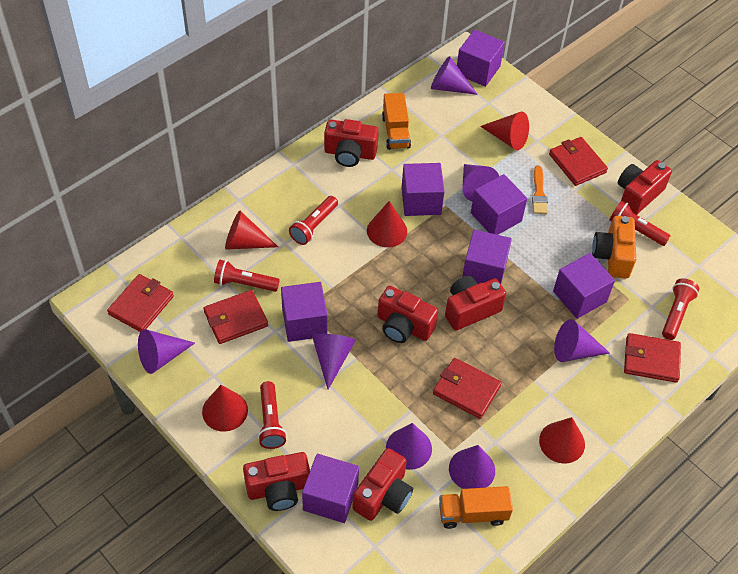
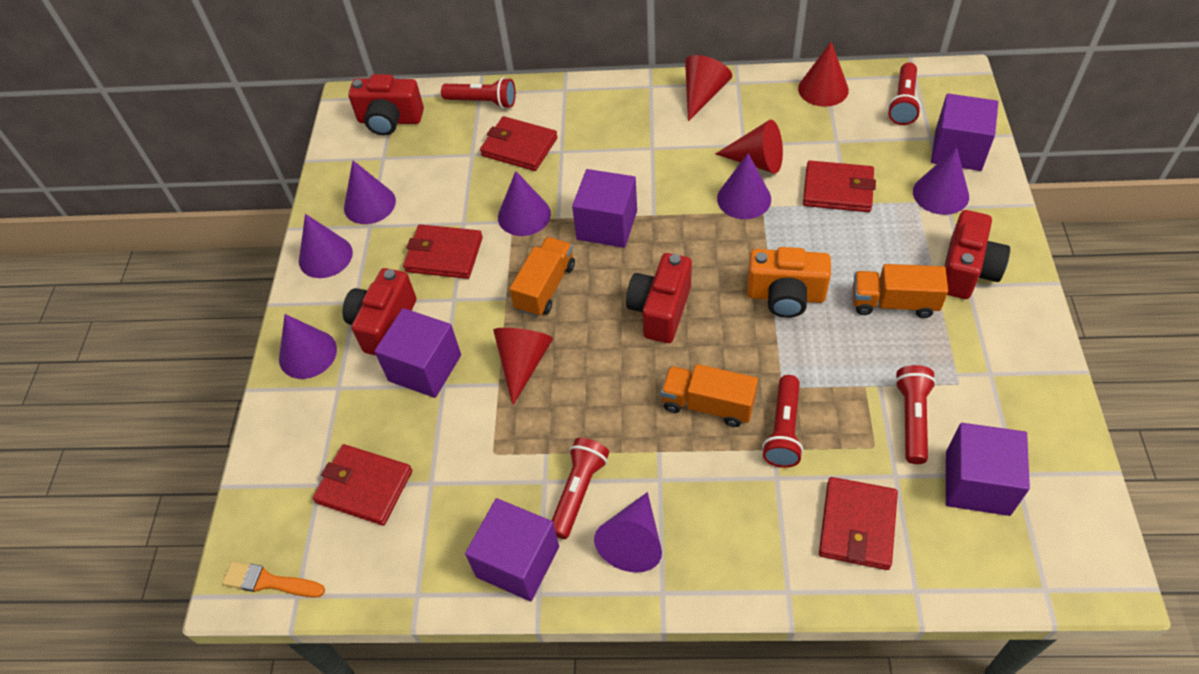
orange truck: 2 -> 3
purple cube: 7 -> 5
red camera: 6 -> 4
red cone: 5 -> 4

